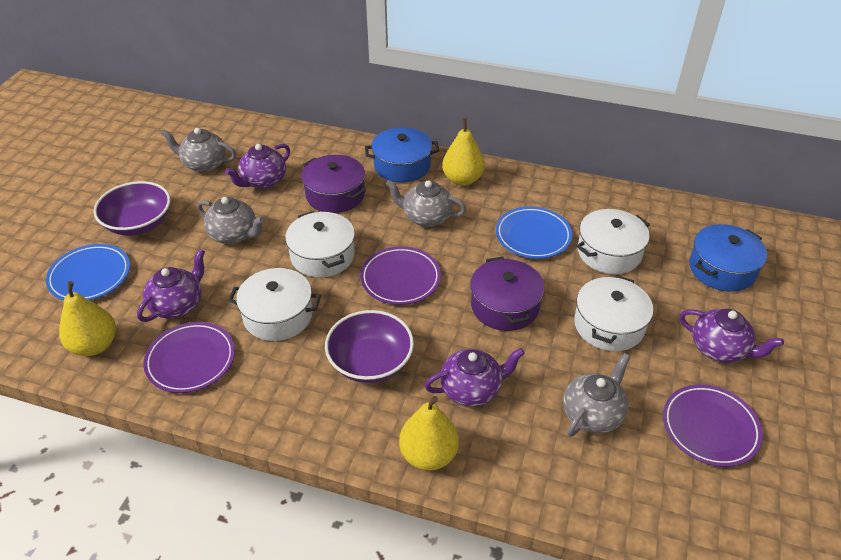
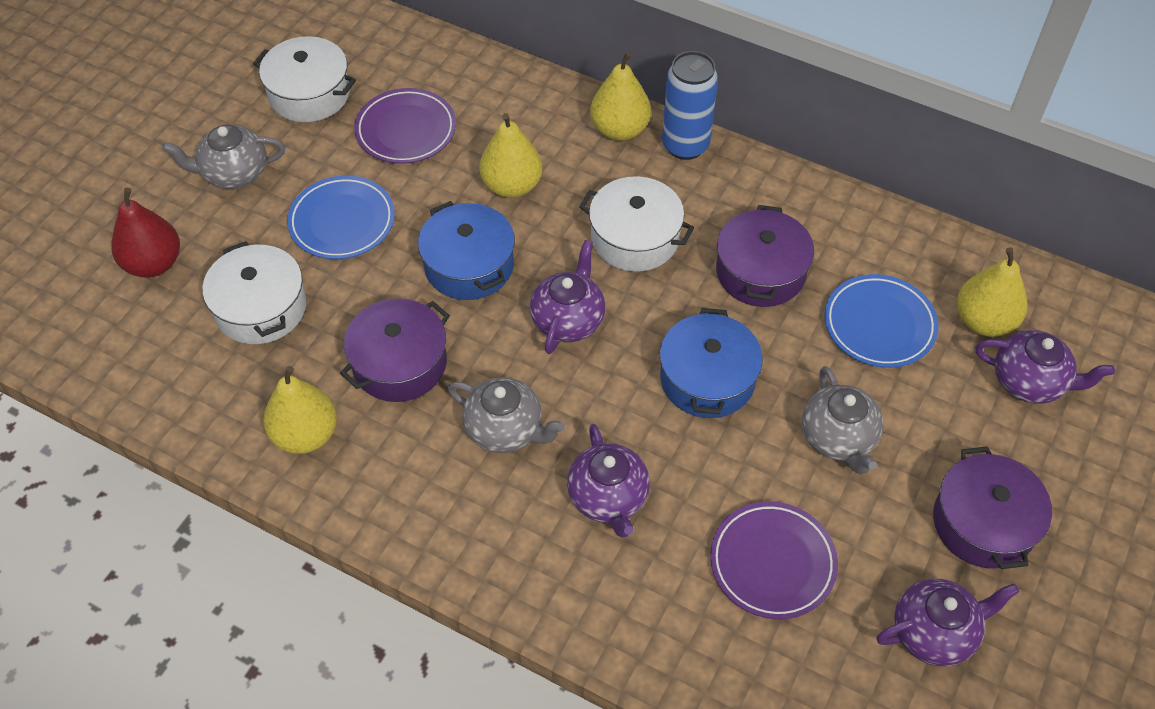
blue can: 0 -> 1
grey teapot: 4 -> 3
purple bowl: 2 -> 0
purple plate: 3 -> 2
purple pot: 2 -> 3
red pear: 0 -> 1
white pot: 4 -> 3
yellow pear: 3 -> 4

